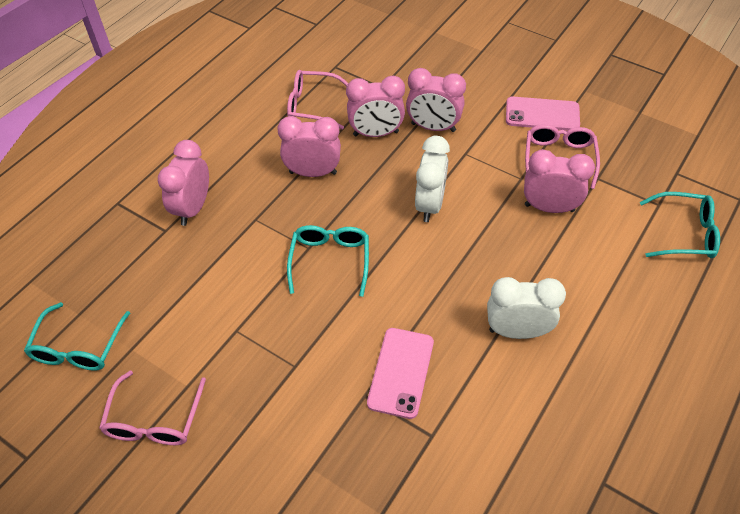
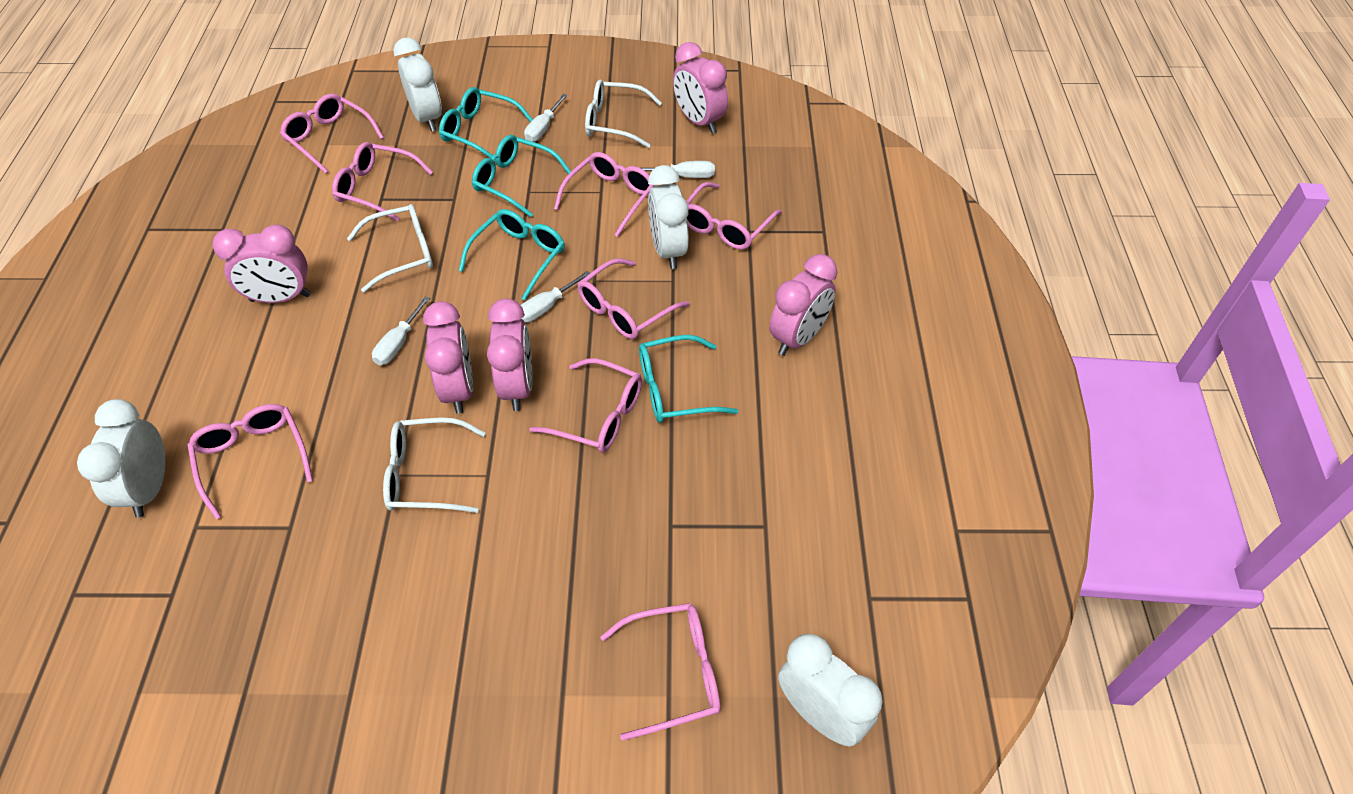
pink glasses: 3 -> 8
pink phone: 2 -> 0
turquoise glasses: 3 -> 4
white clock: 2 -> 4
white glasses: 0 -> 3
white screwdriver: 0 -> 4

